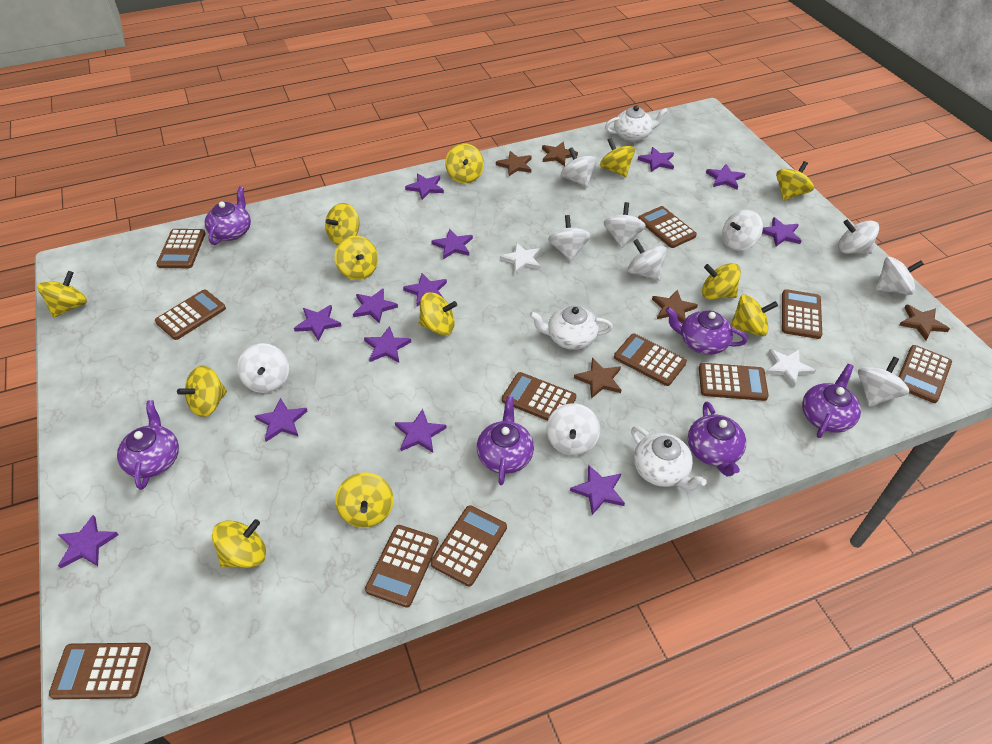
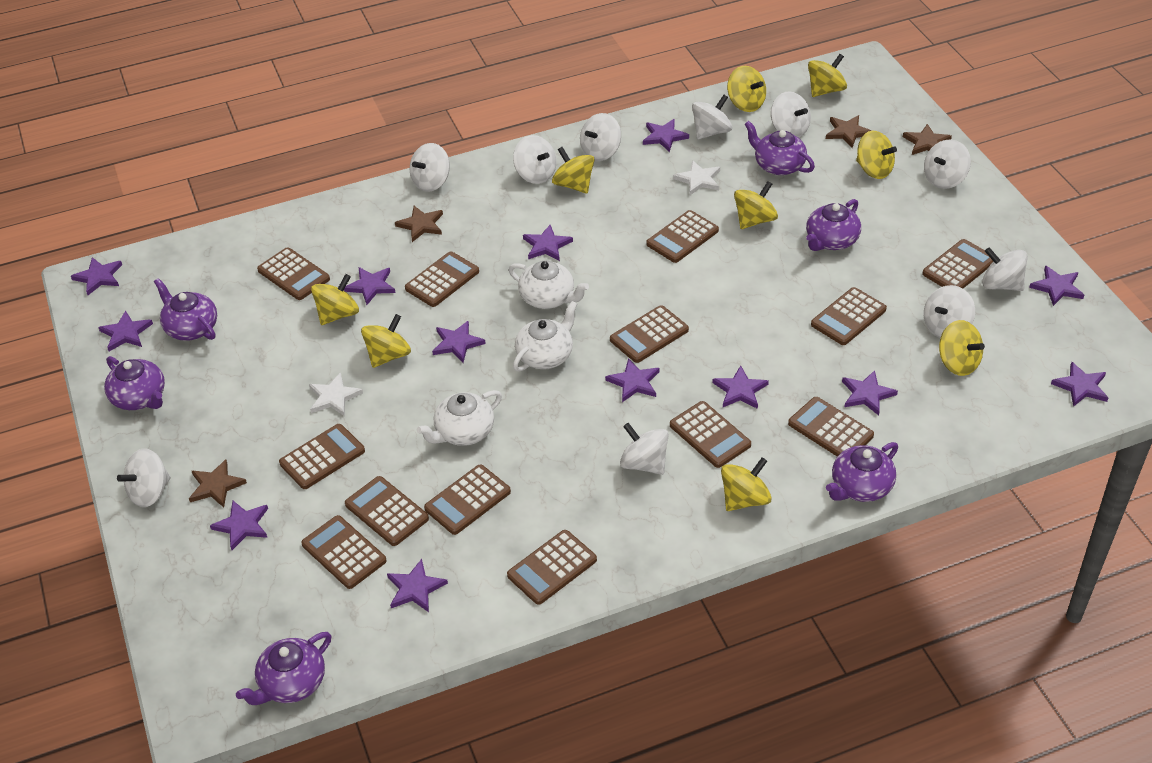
brown calculator: 11 -> 13
brown star: 5 -> 4
yellow spinning top: 12 -> 9

